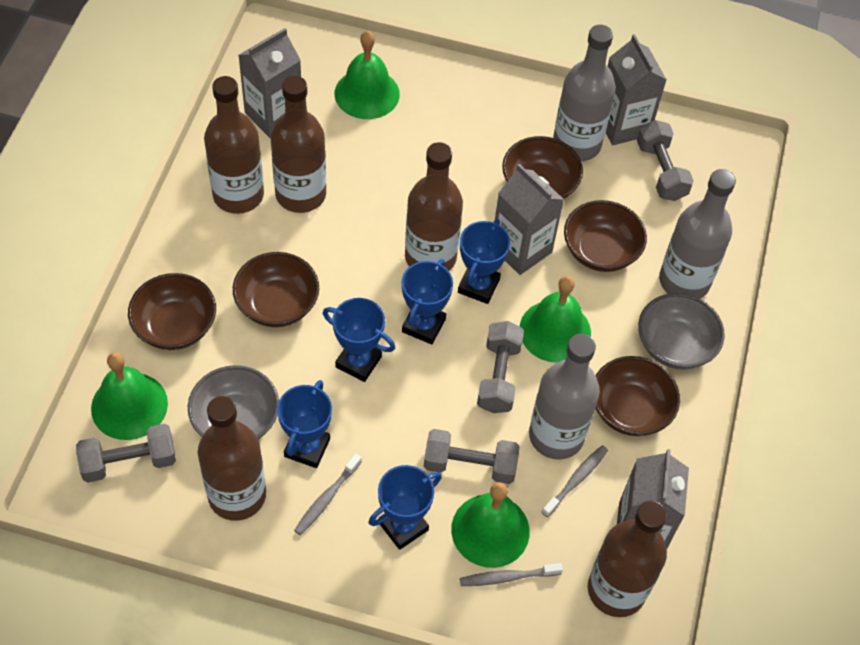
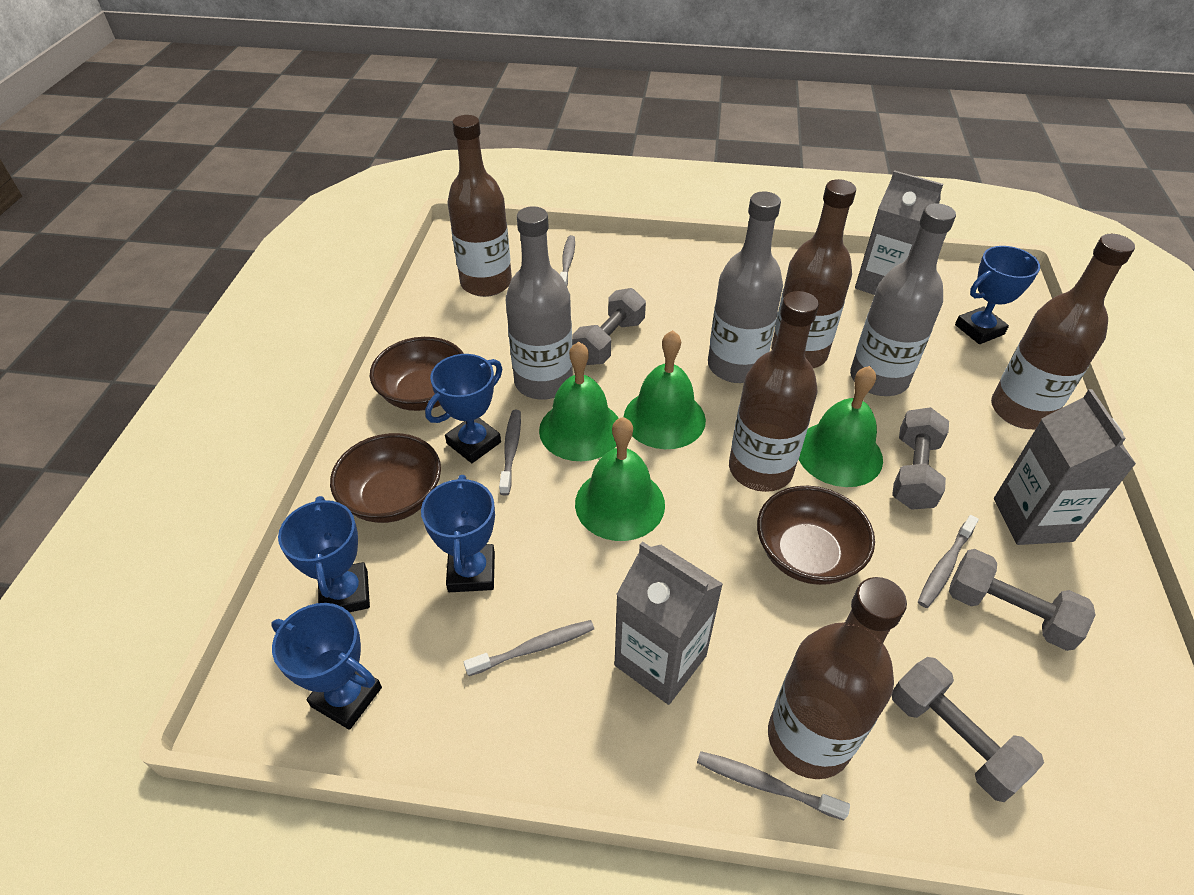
brown bowl: 5 -> 3
grey bowl: 2 -> 0
grey carton: 4 -> 3
grey toothbrush: 3 -> 5

